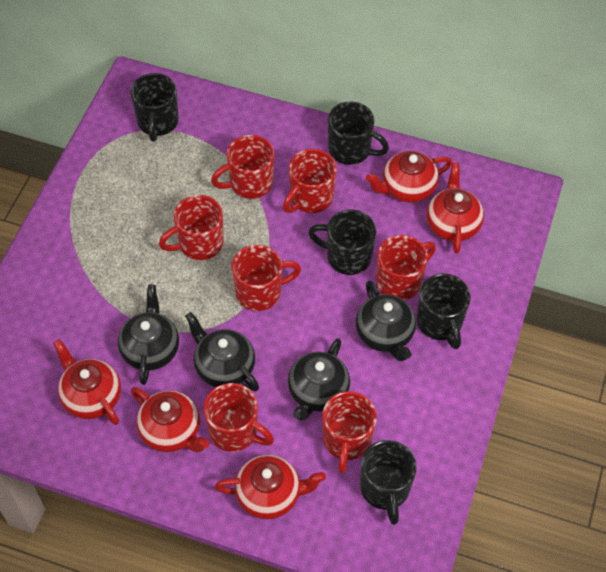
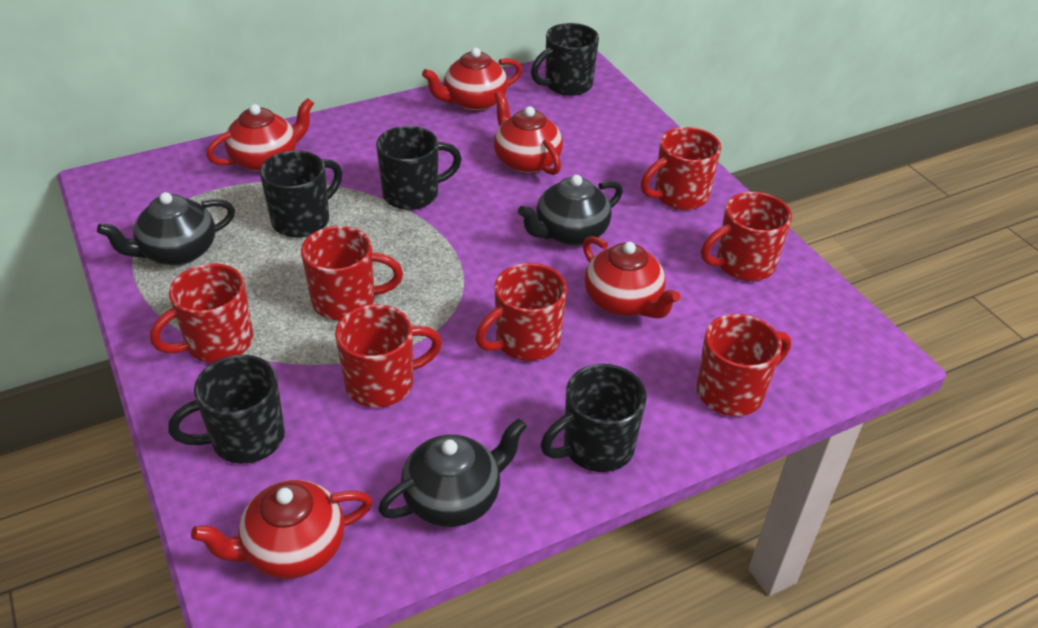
black teapot: 4 -> 3

